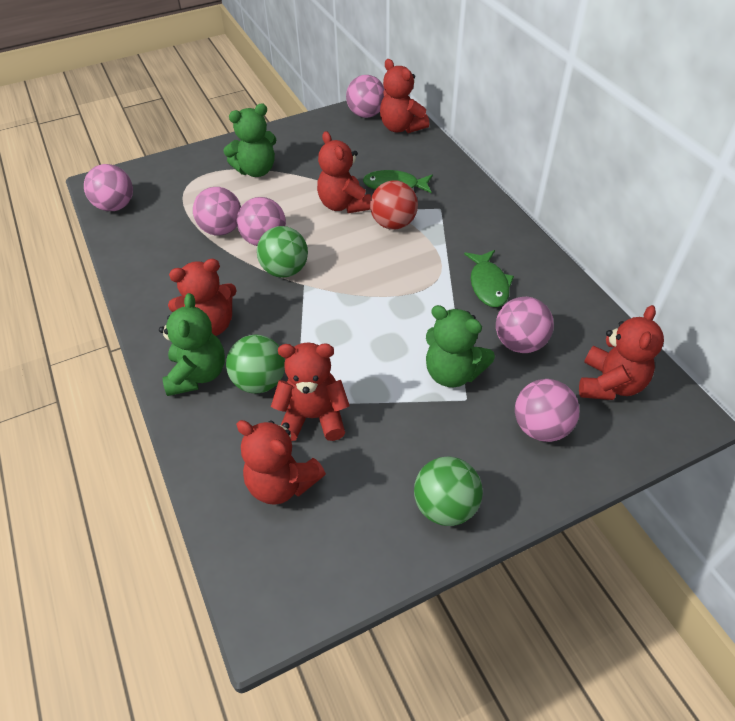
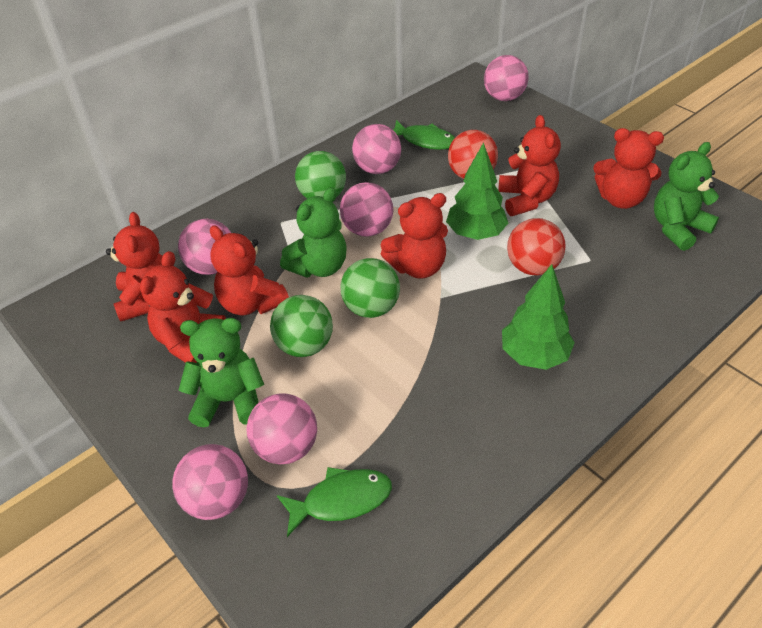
green tree: 0 -> 2
red ball: 1 -> 2

